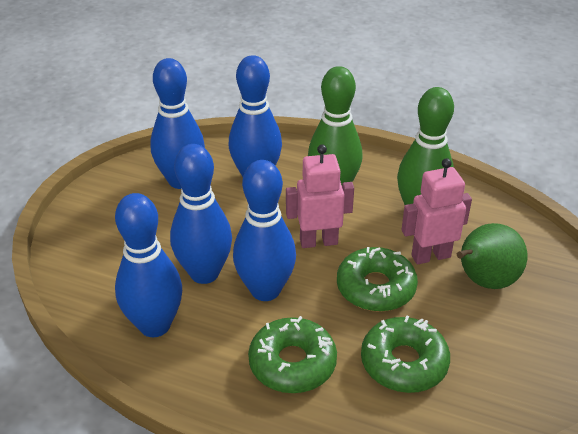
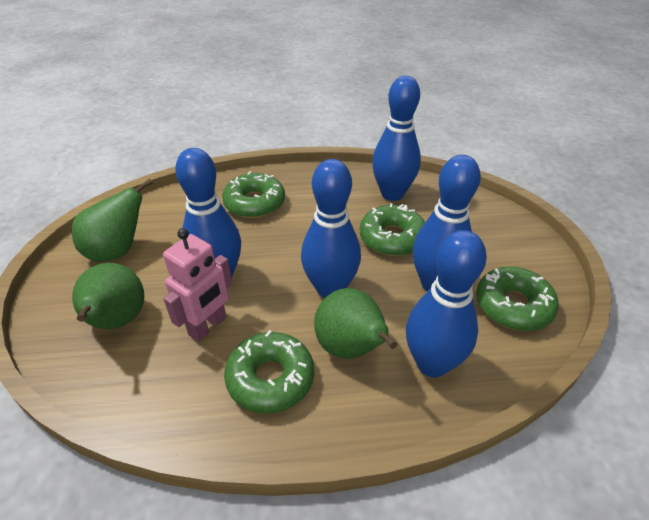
green bowling pin: 2 -> 0
green donut: 3 -> 4
green pear: 1 -> 3
pink robot: 2 -> 1

